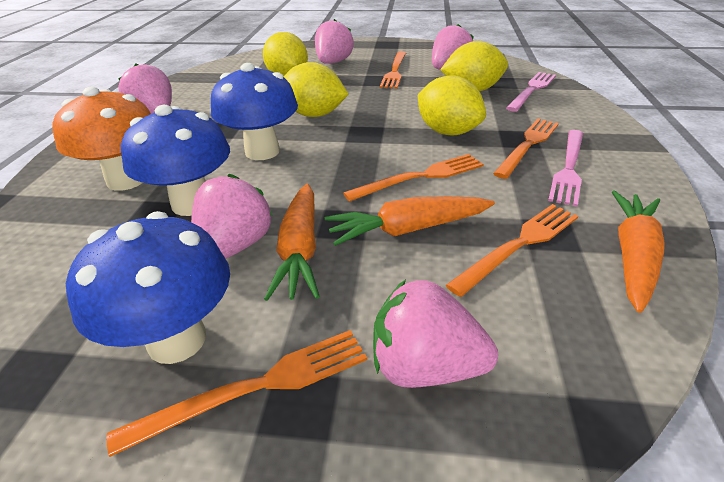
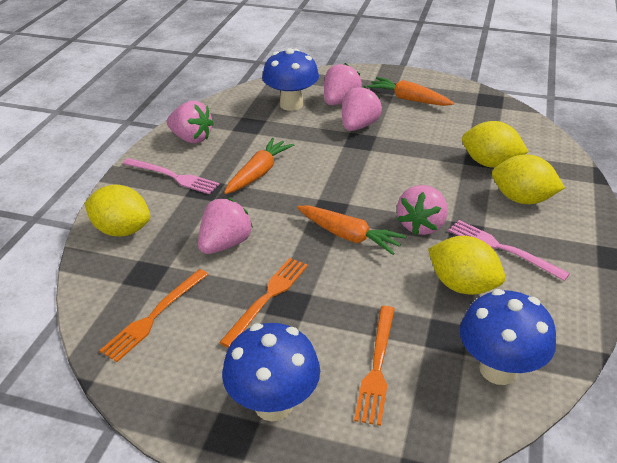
orange fork: 5 -> 3
orange mushroom: 1 -> 0

